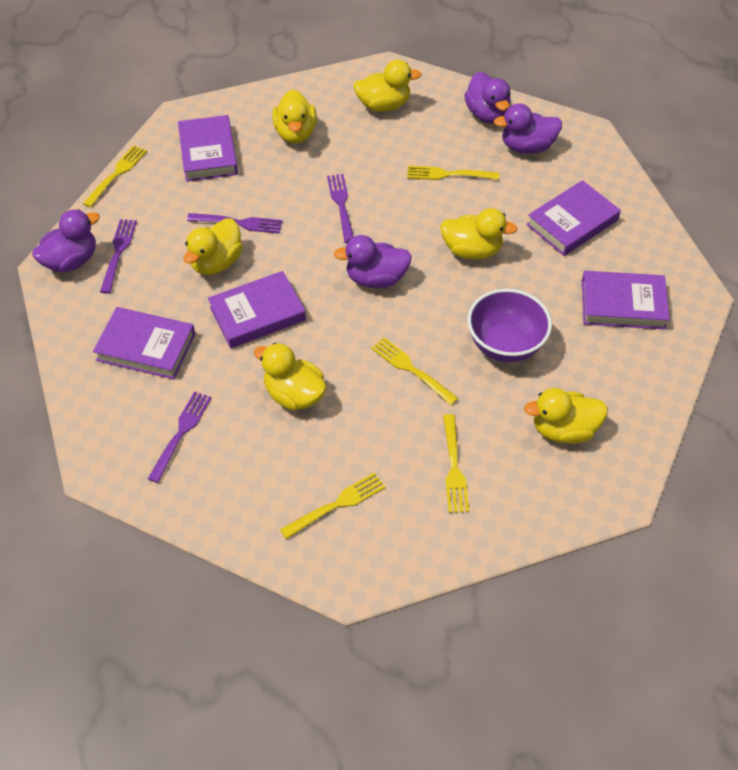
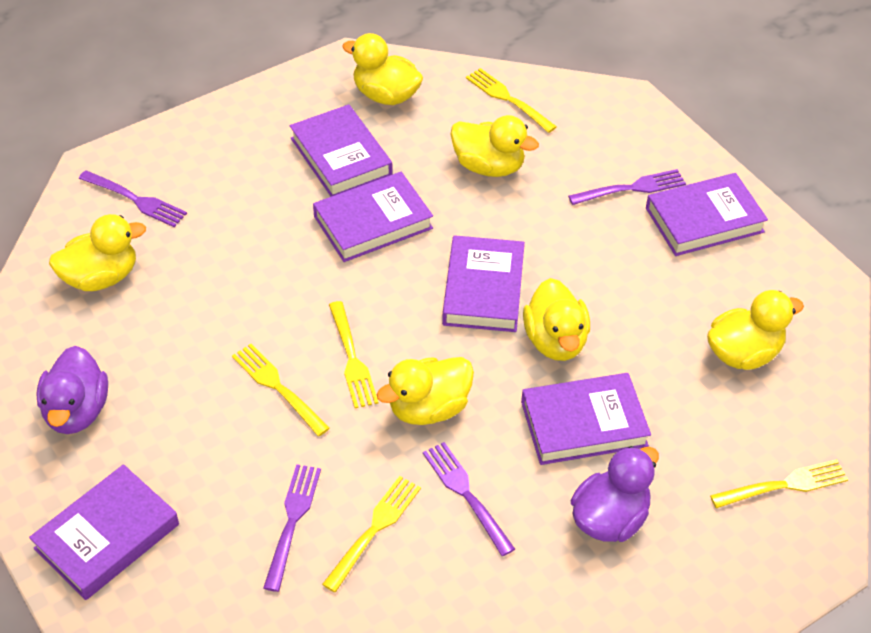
purple book: 5 -> 6
purple bowl: 1 -> 0
purple duck: 4 -> 2

